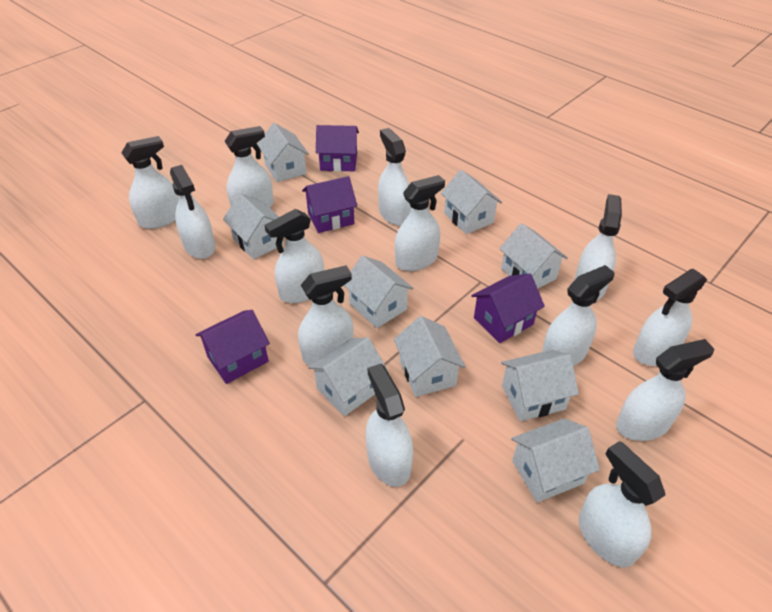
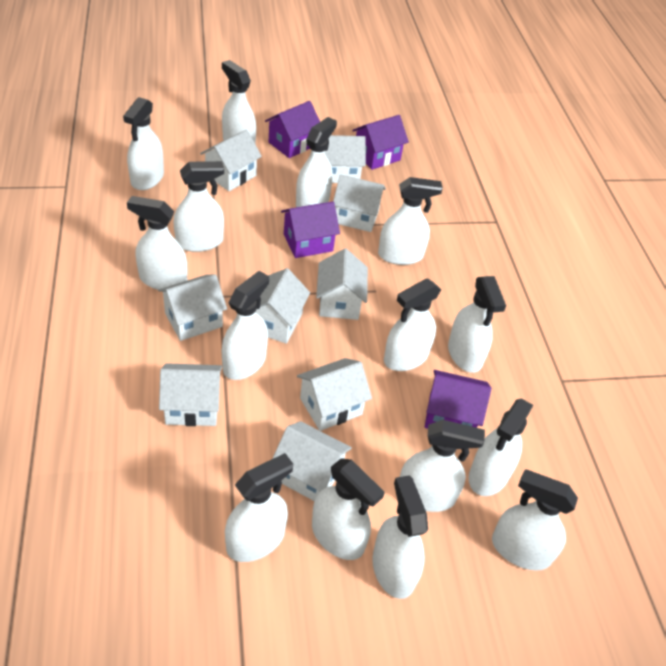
white spray bottle: 13 -> 15

